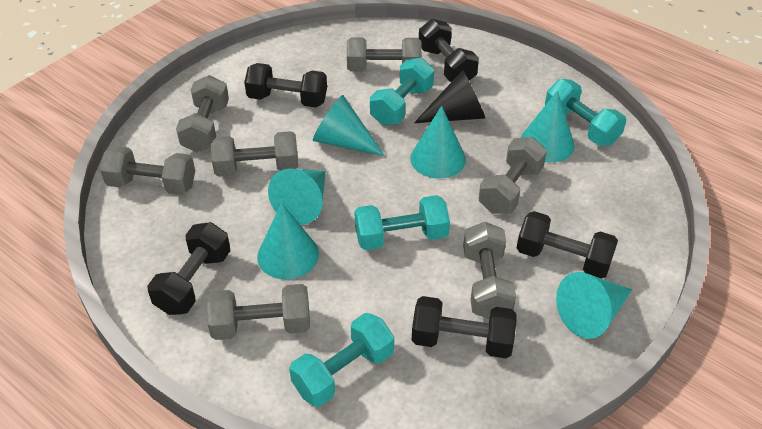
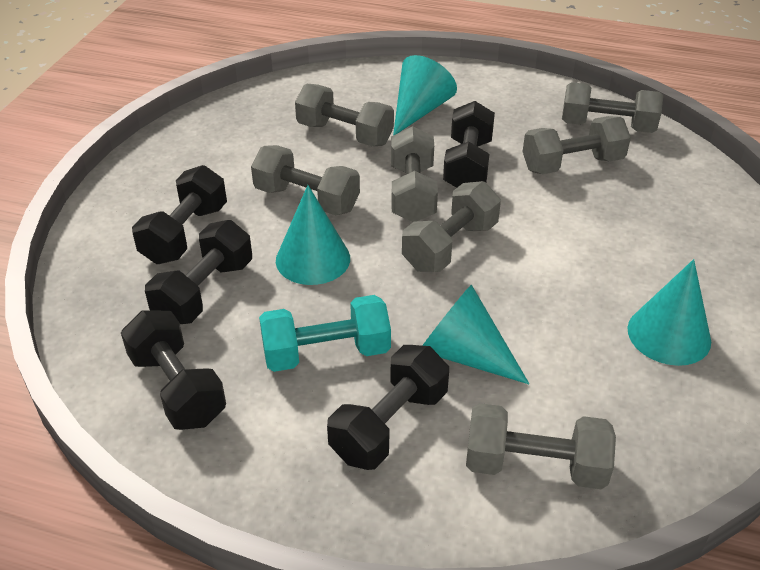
black cone: 1 -> 0
turquoise cone: 6 -> 4
turquoise dumbbell: 4 -> 1

